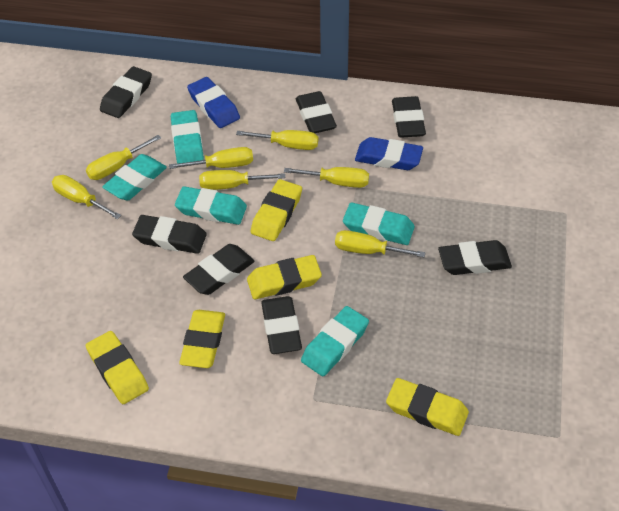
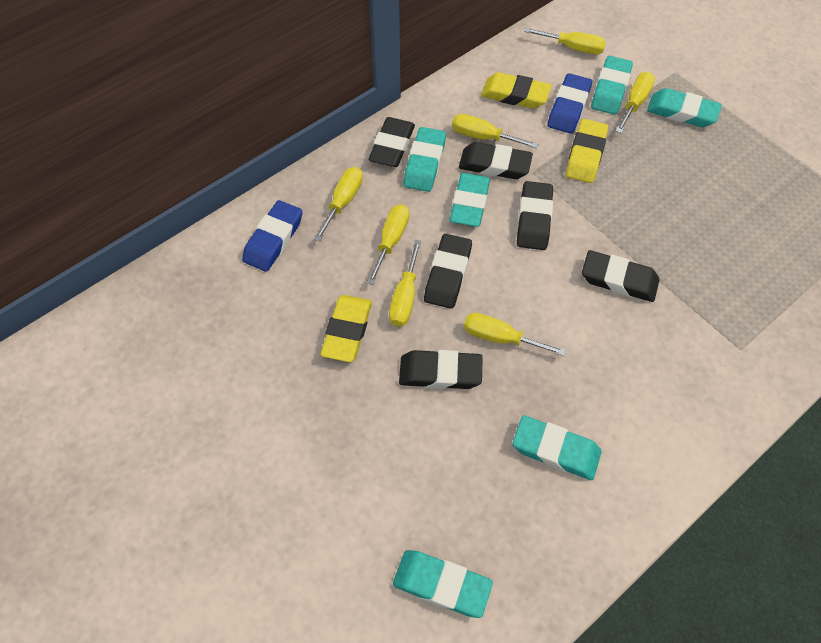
black eraser: 7 -> 6
turquoise eraser: 5 -> 6
yellow eraser: 5 -> 3

